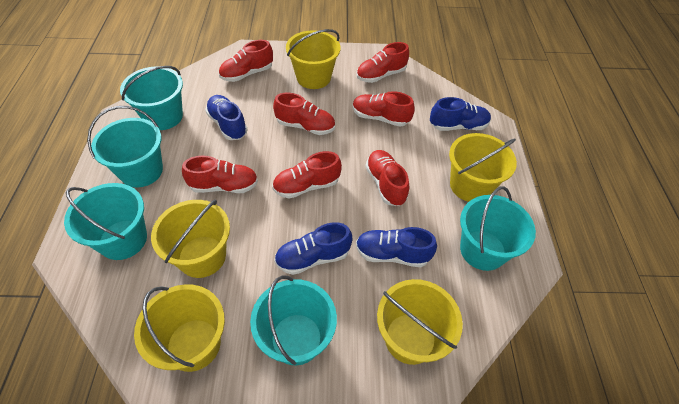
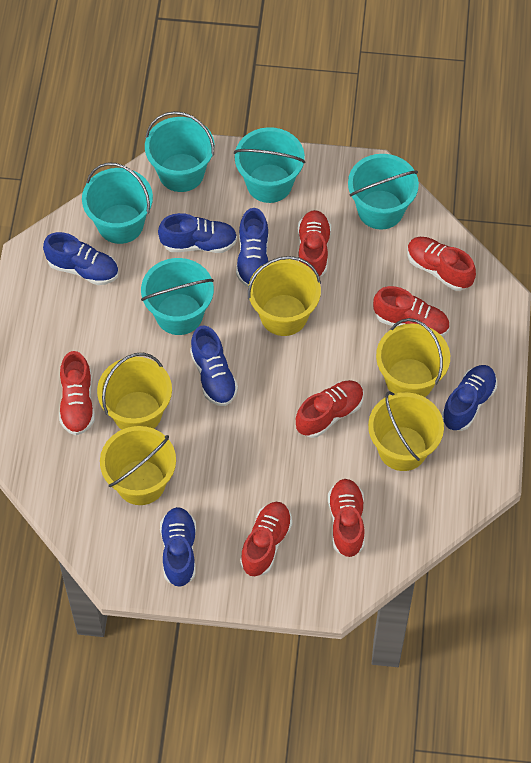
blue shoe: 4 -> 6

